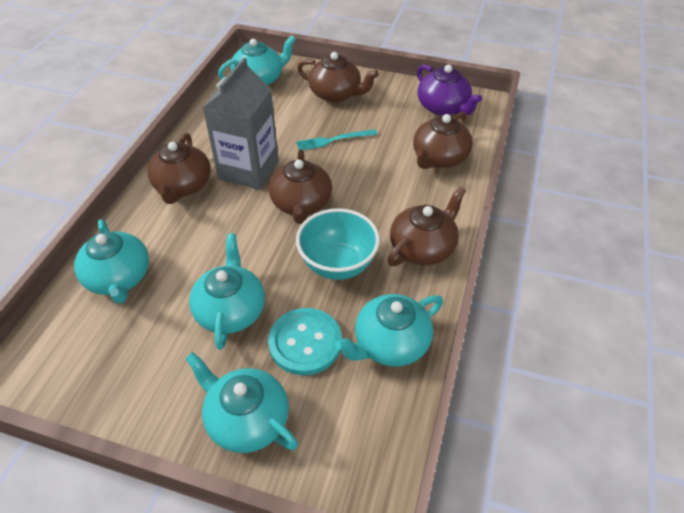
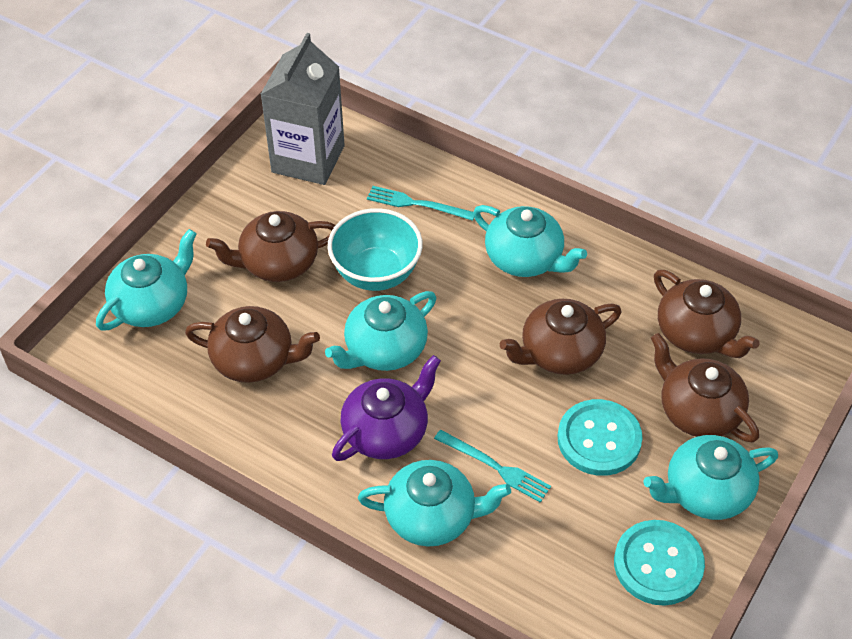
turquoise button: 1 -> 2
turquoise fork: 1 -> 2

